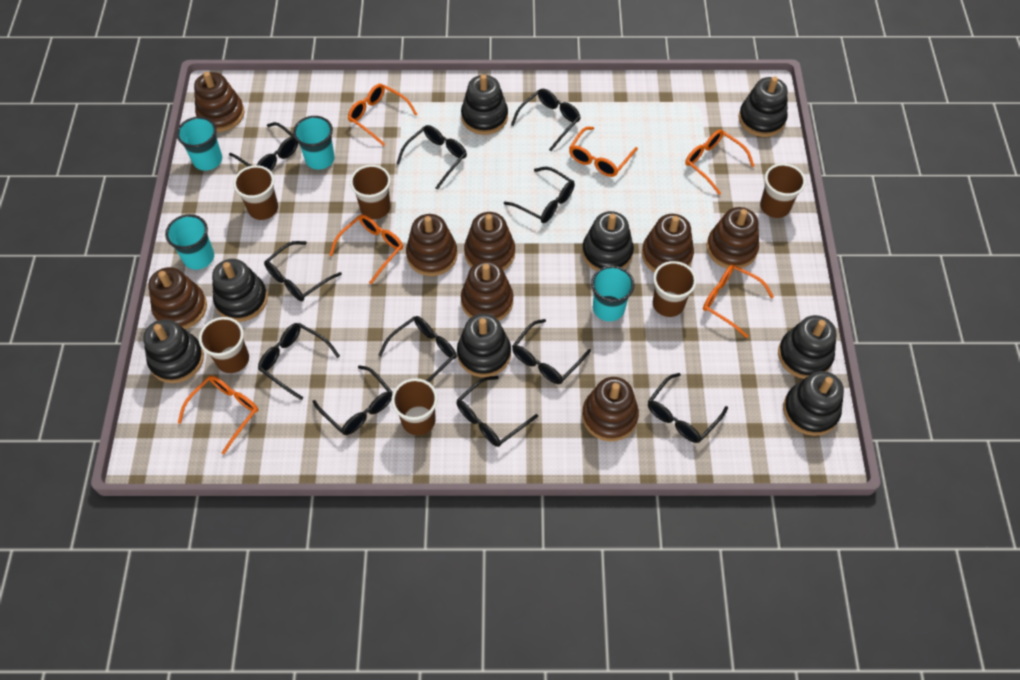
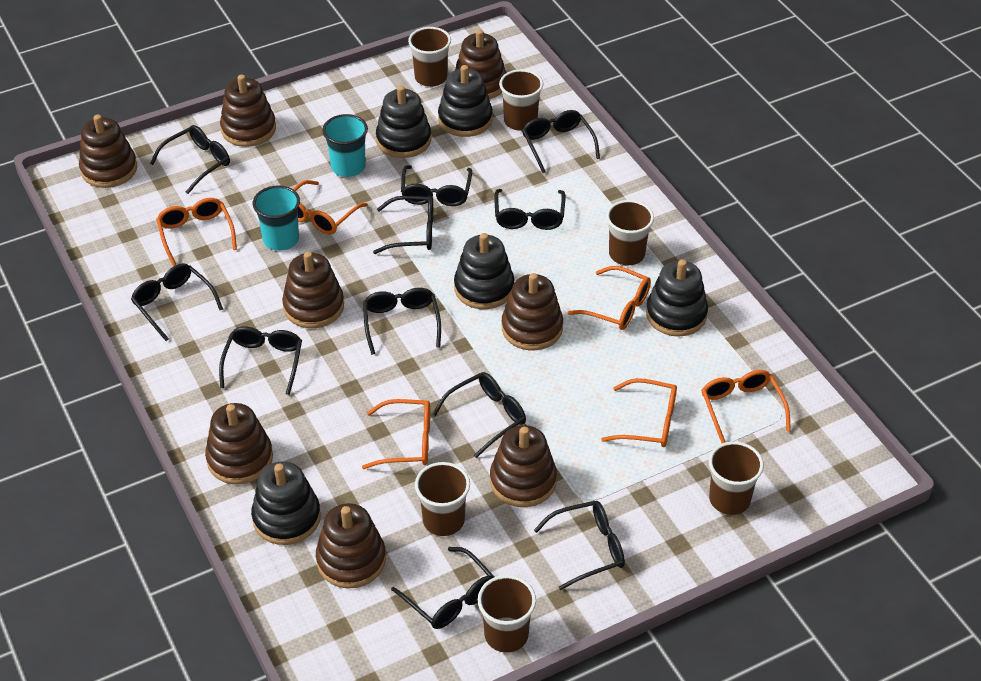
black stacking toy: 8 -> 5
turquoise cup: 4 -> 2

